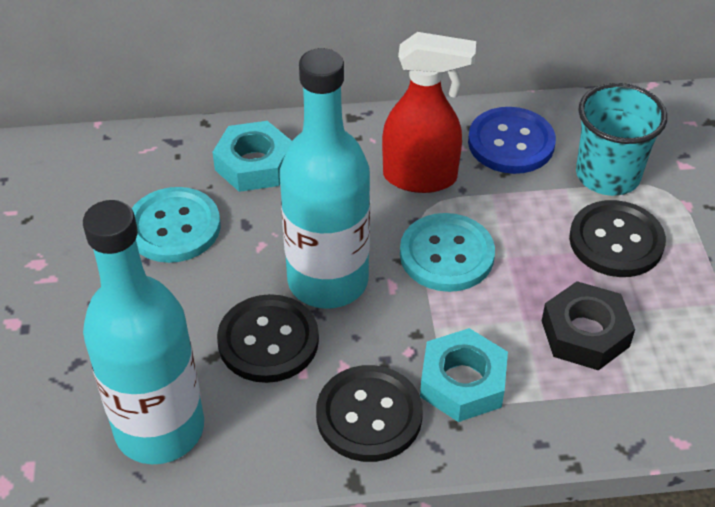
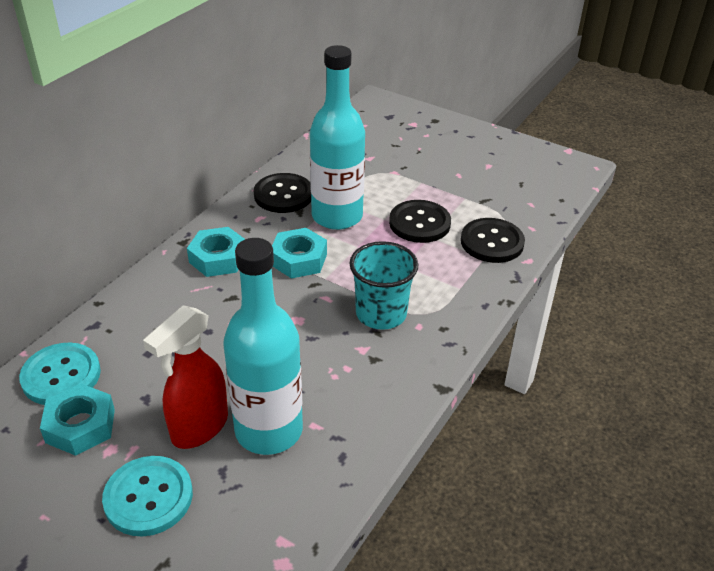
black nut: 1 -> 0
blue button: 1 -> 0
turquoise nut: 2 -> 3

